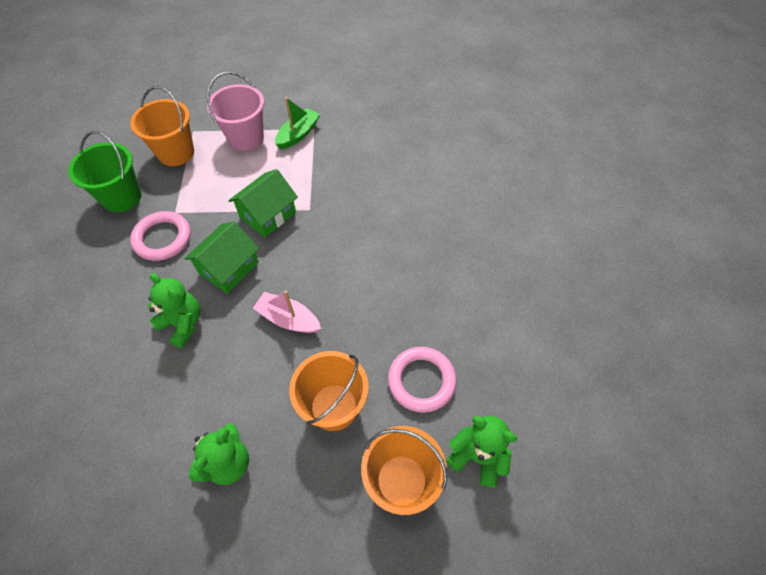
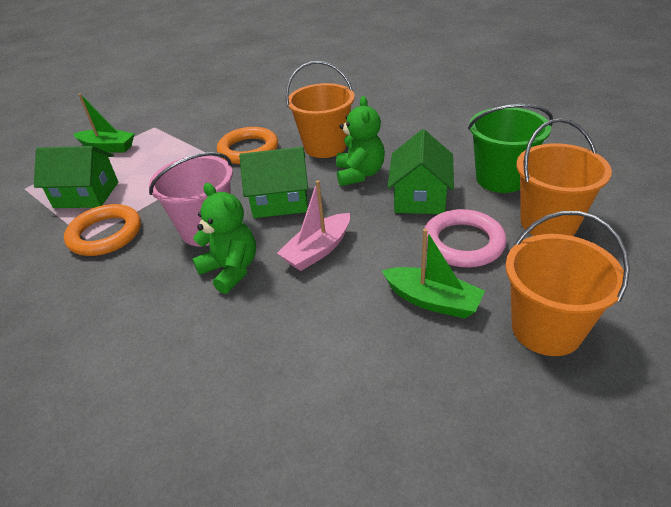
green boat: 1 -> 2
green house: 2 -> 3
green teddy bear: 3 -> 2
orange ring: 0 -> 2
pink ring: 2 -> 1

